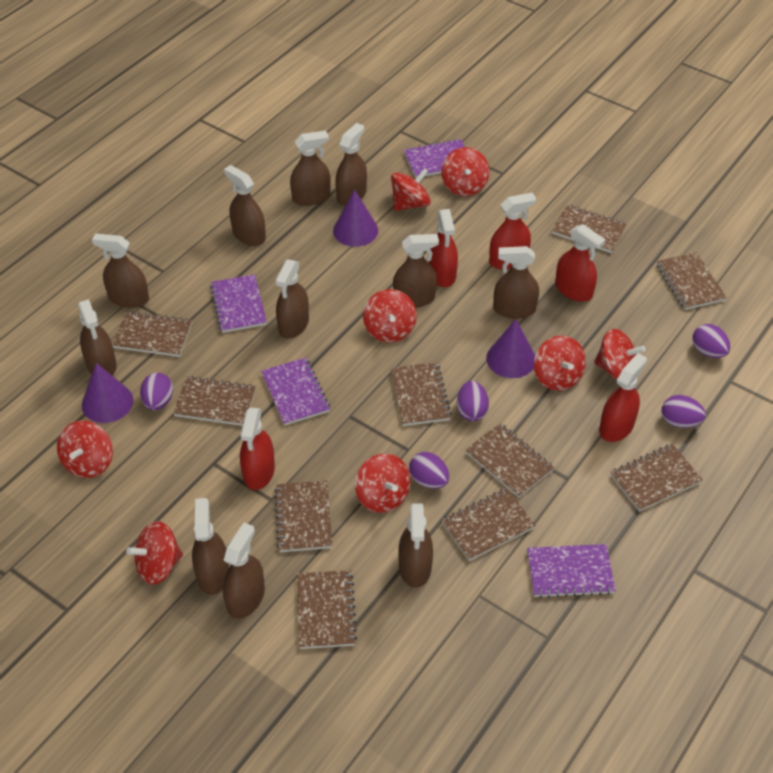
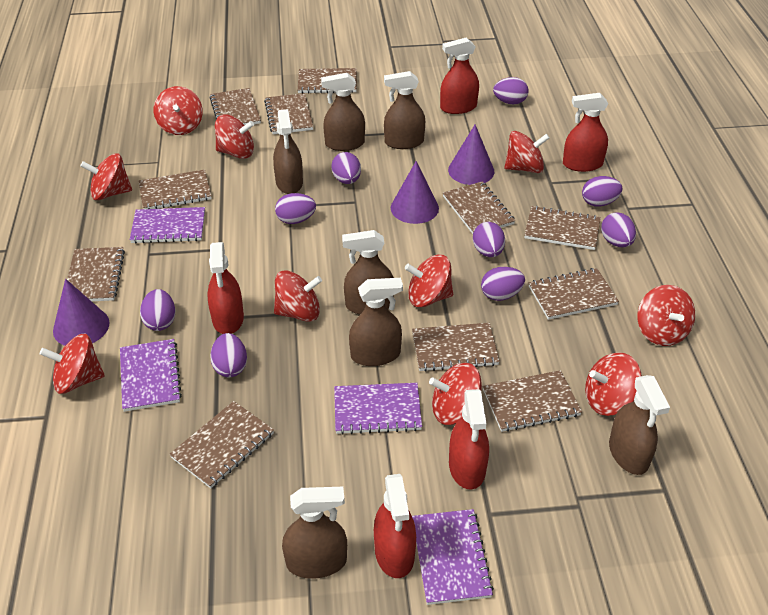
brown notebook: 10 -> 11
brown spray bottle: 11 -> 7
purple egg: 5 -> 9
red spinning top: 8 -> 10

